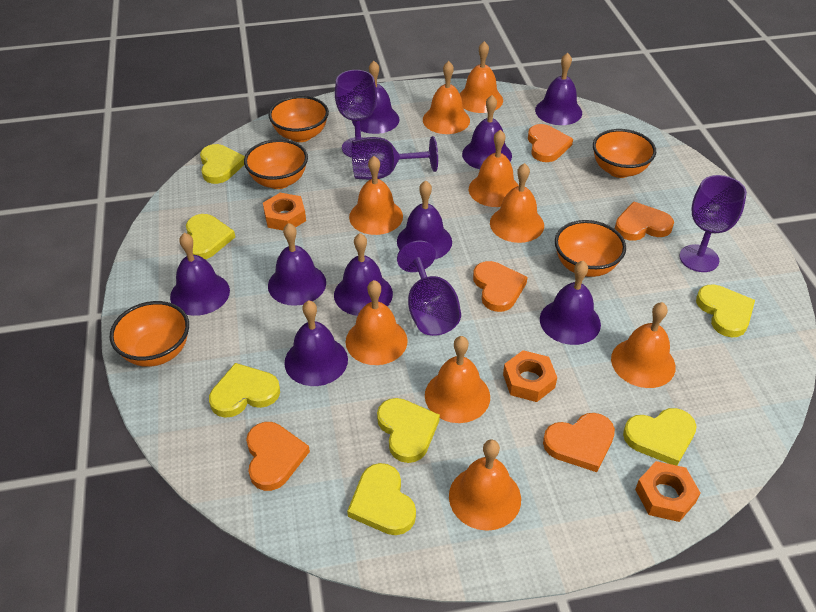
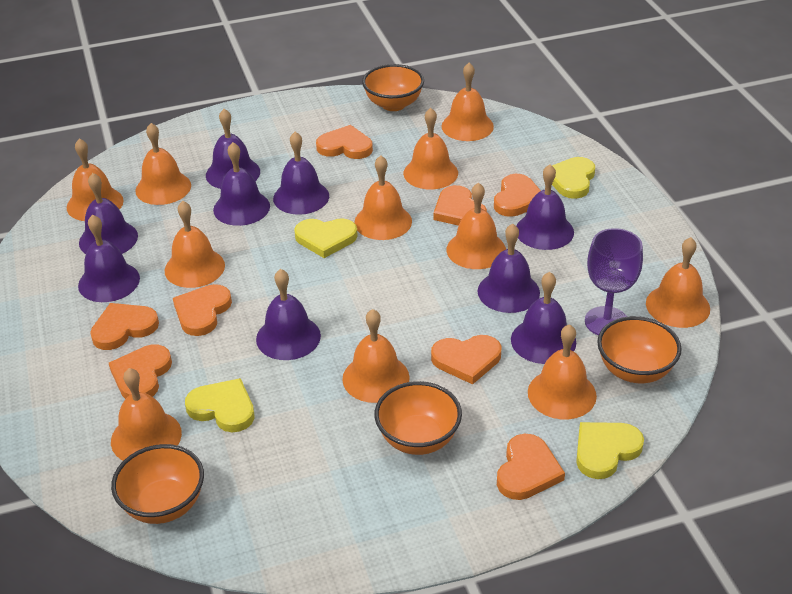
orange bell: 9 -> 11
orange bowl: 5 -> 4
orange heart: 5 -> 8
orange nut: 3 -> 0
purple goblet: 4 -> 1
yellow heart: 7 -> 4

